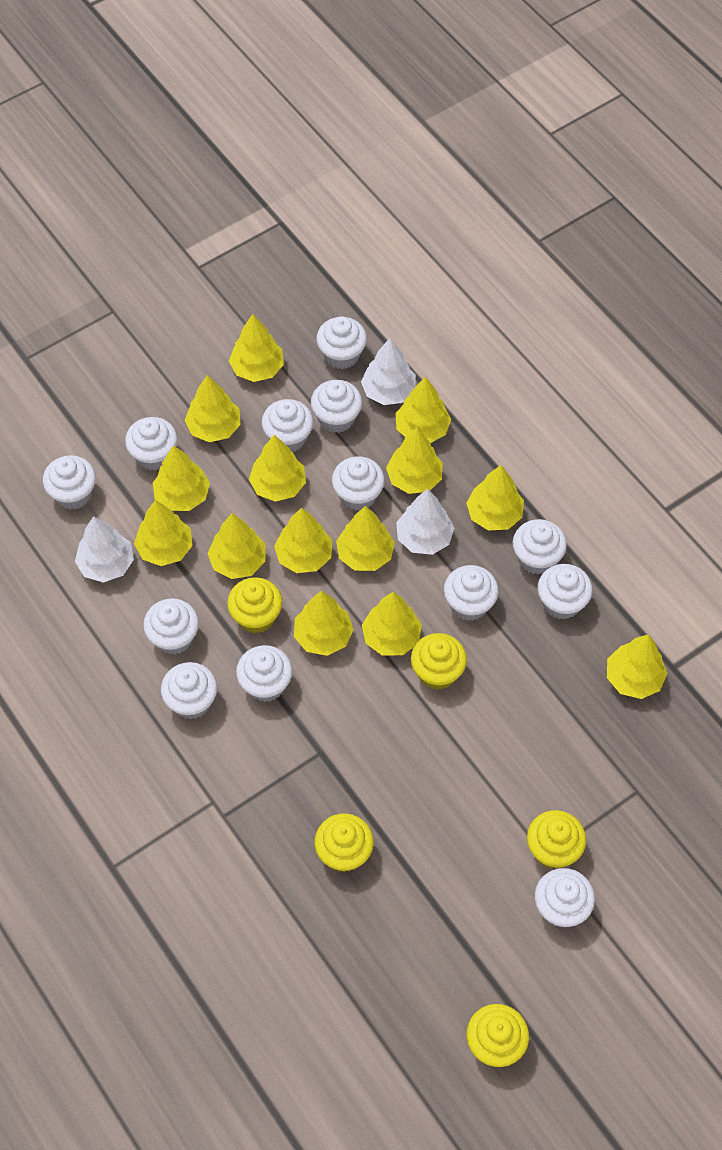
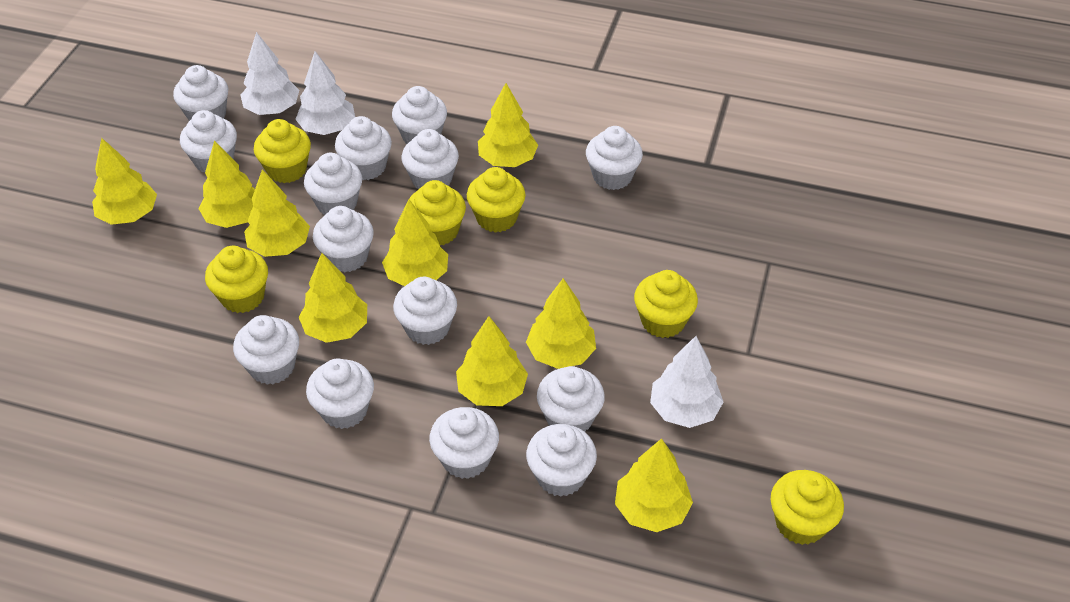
white cupcake: 13 -> 14
yellow cupcake: 5 -> 6
yellow tree: 14 -> 9

